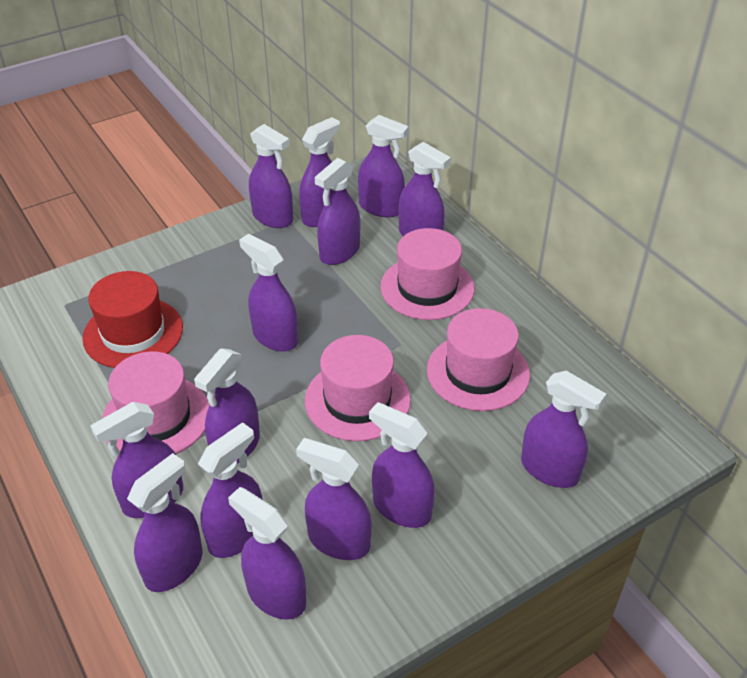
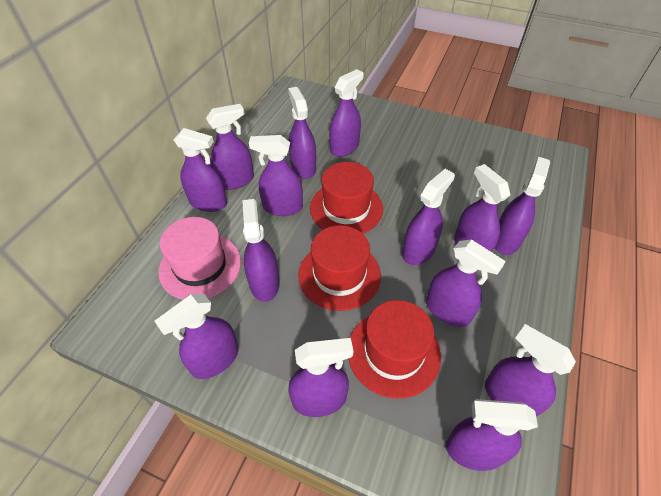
pink hat: 4 -> 1
red hat: 1 -> 3

